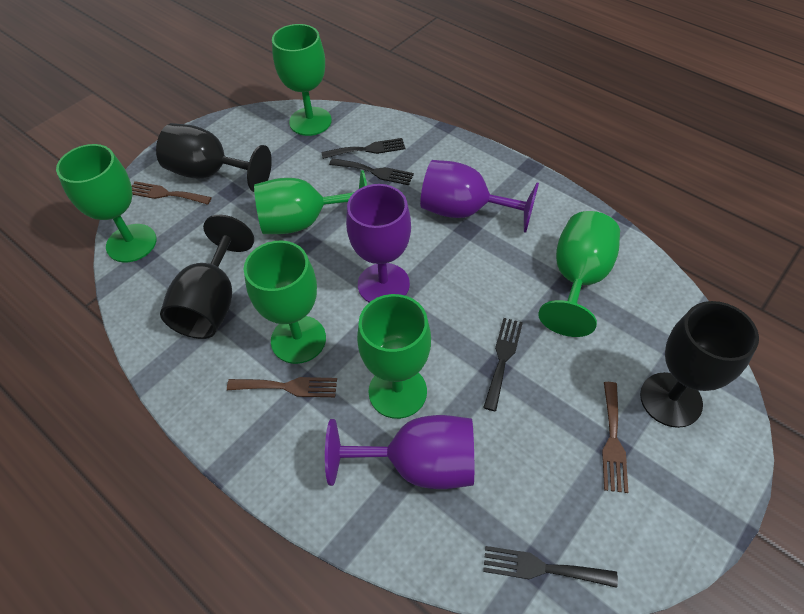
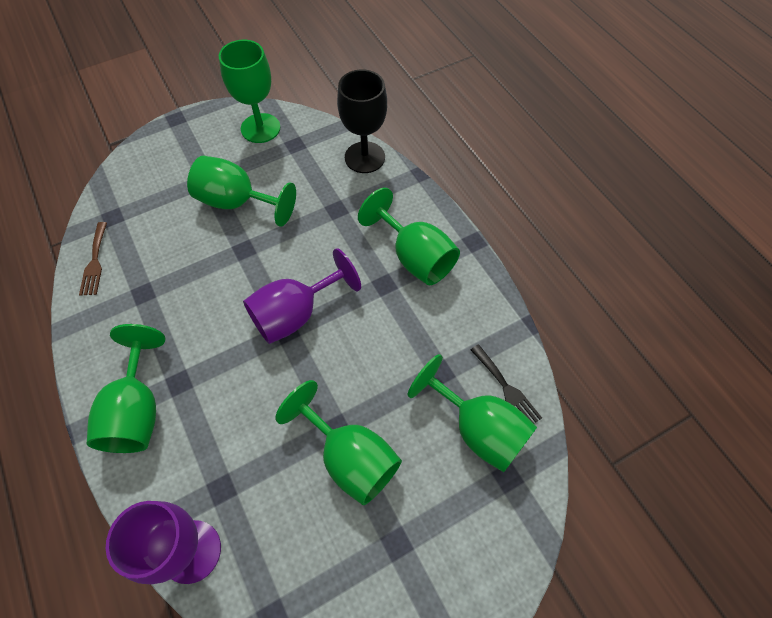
black fork: 4 -> 1
black goblet: 3 -> 1
brown fork: 3 -> 1
purple goblet: 3 -> 2

